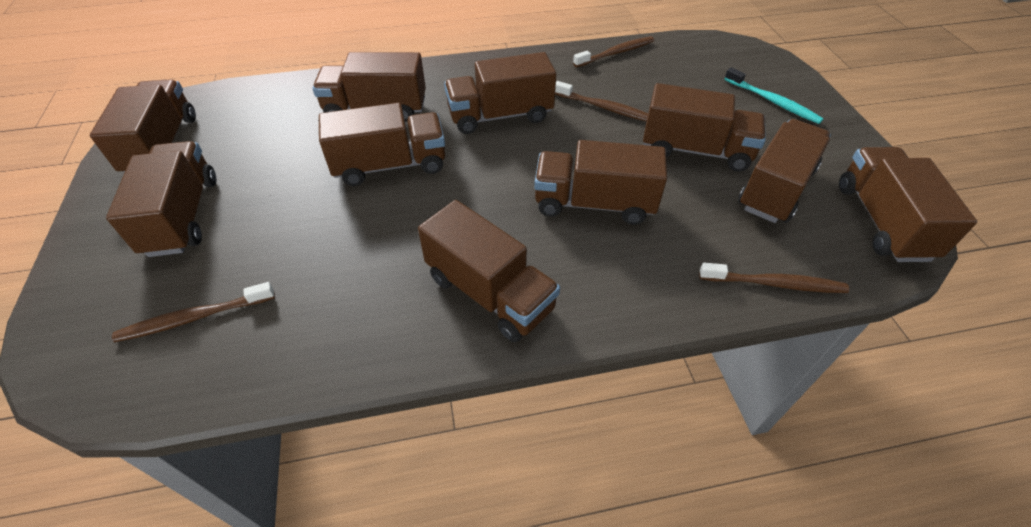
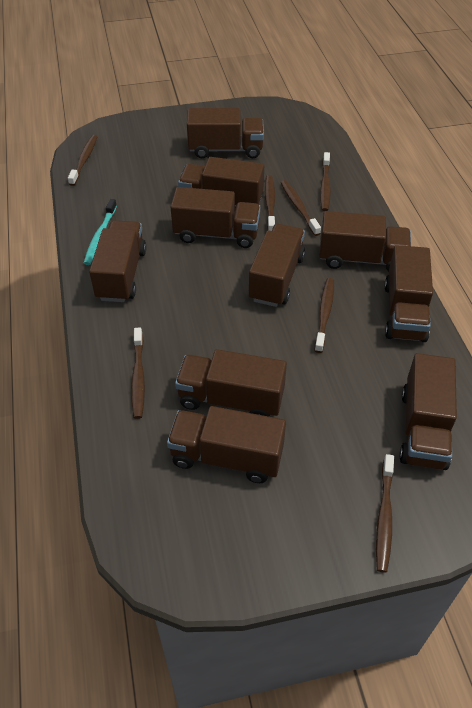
brown toothbrush: 4 -> 7

